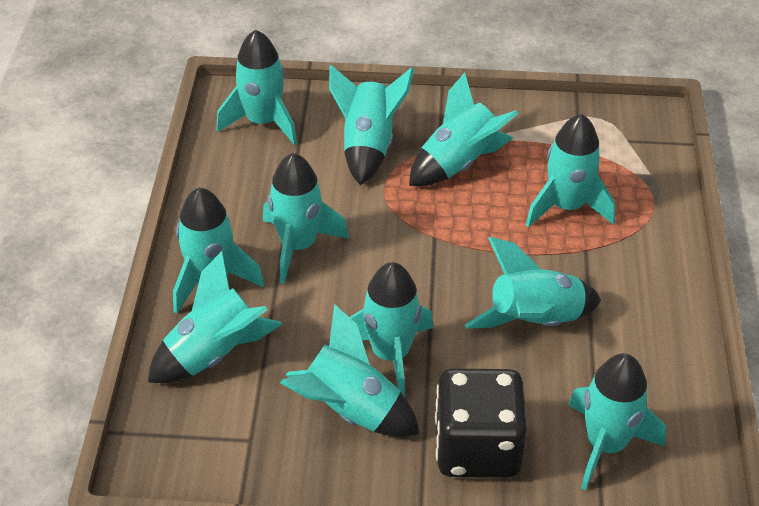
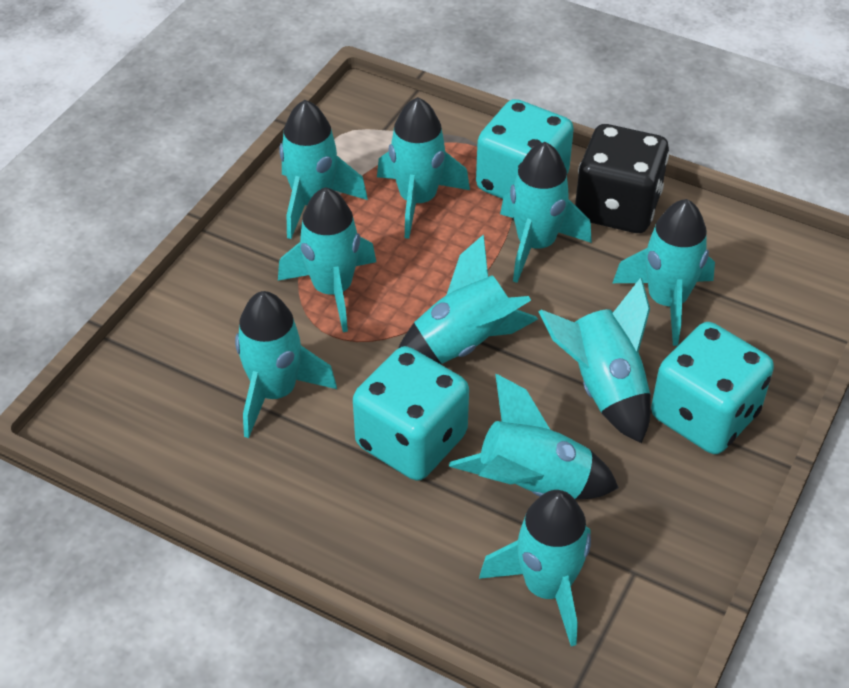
turquoise dice: 0 -> 3
turquoise rocket: 11 -> 10

